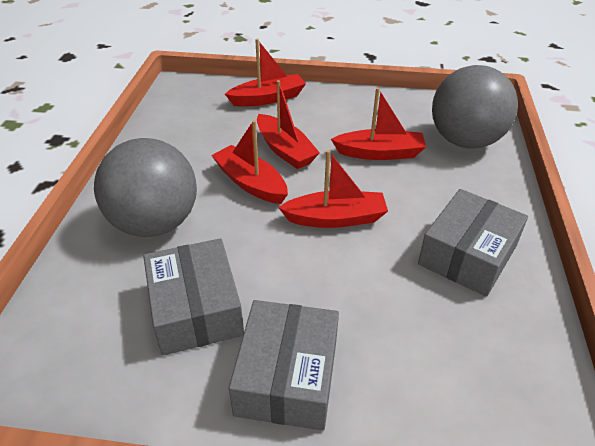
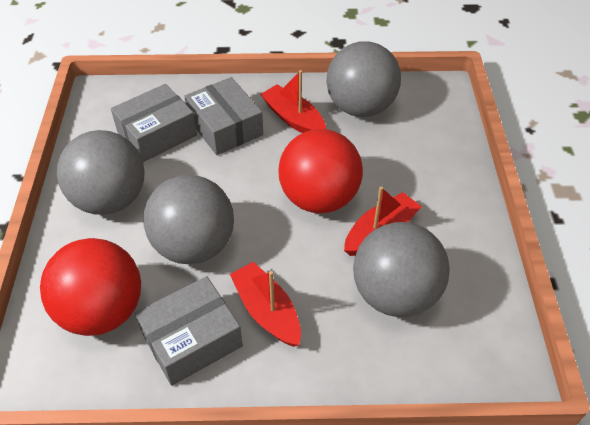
grey ball: 2 -> 4
red ball: 0 -> 2
red boat: 5 -> 3

